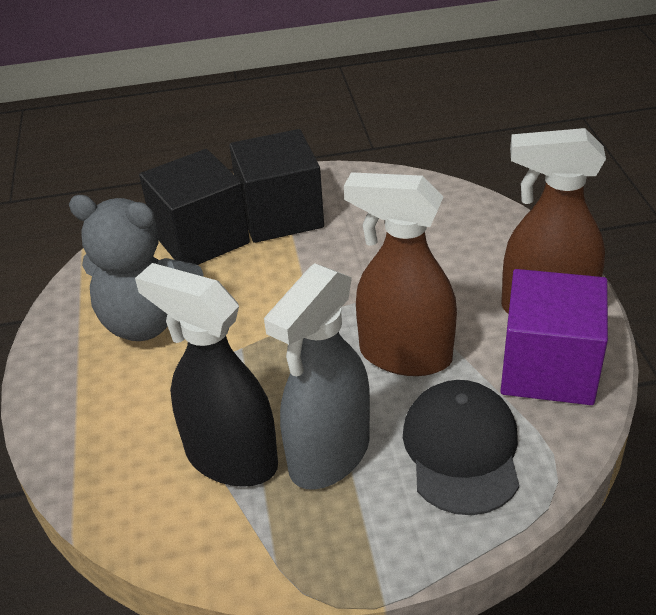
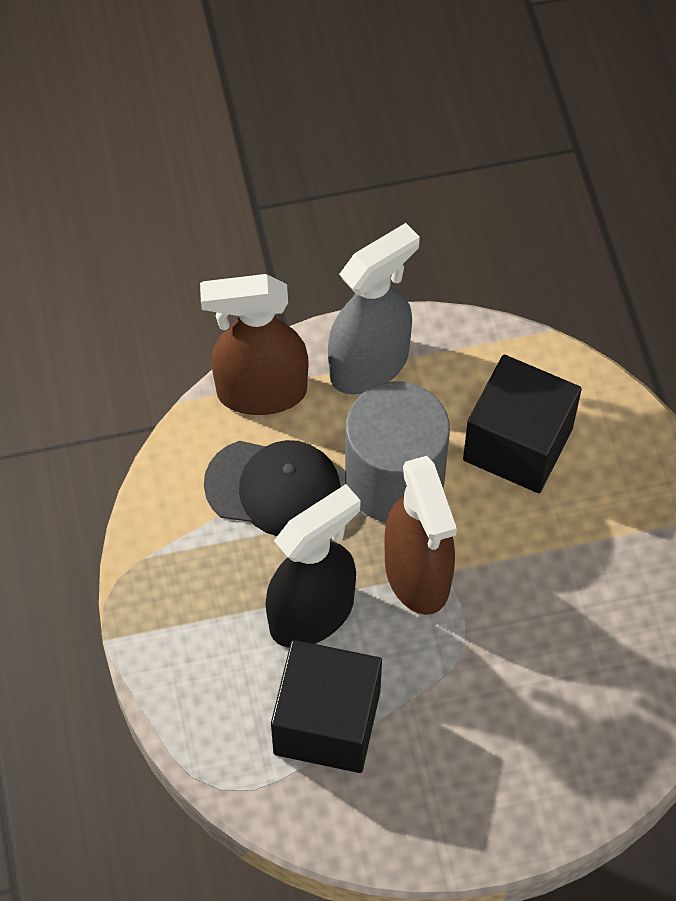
grey cylinder: 0 -> 1
grey teddy bear: 1 -> 0
purple cube: 1 -> 0

